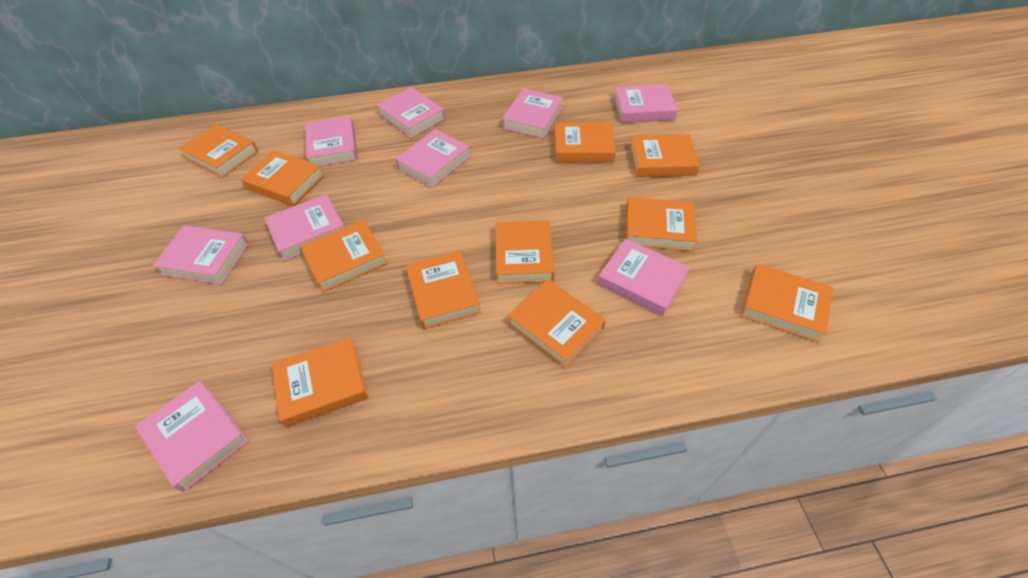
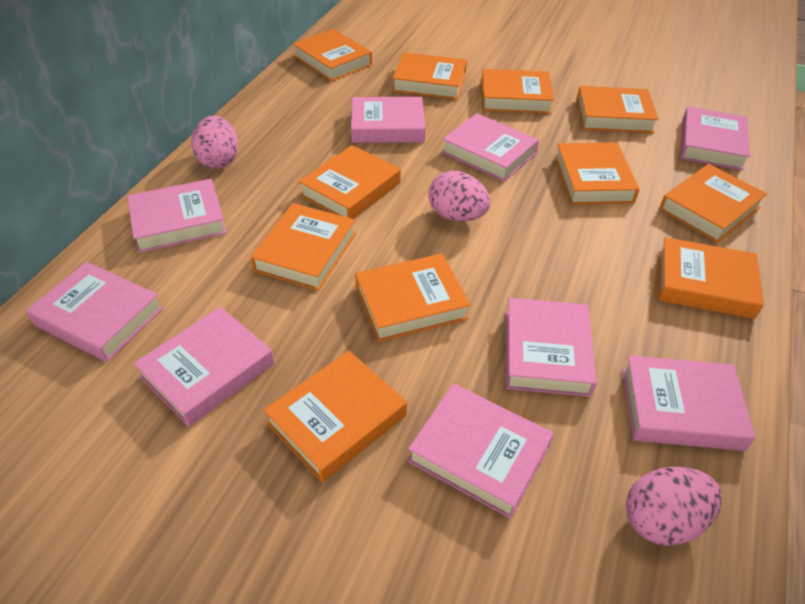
pink egg: 0 -> 3

